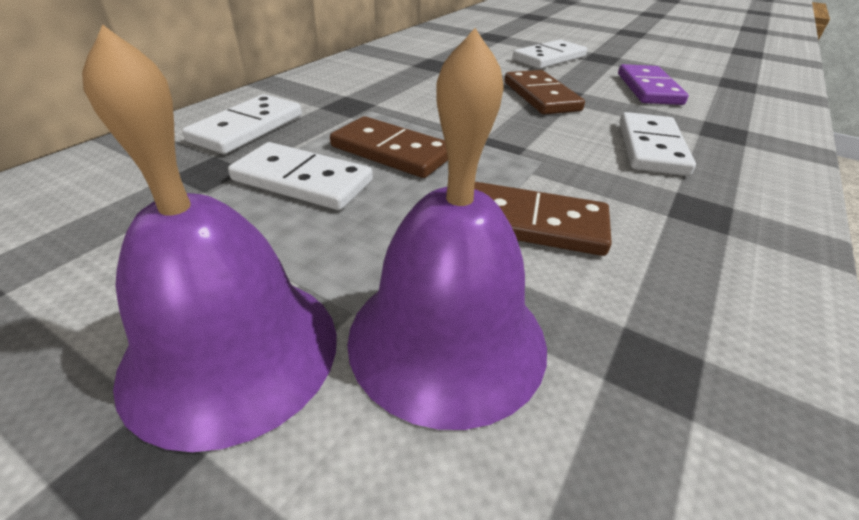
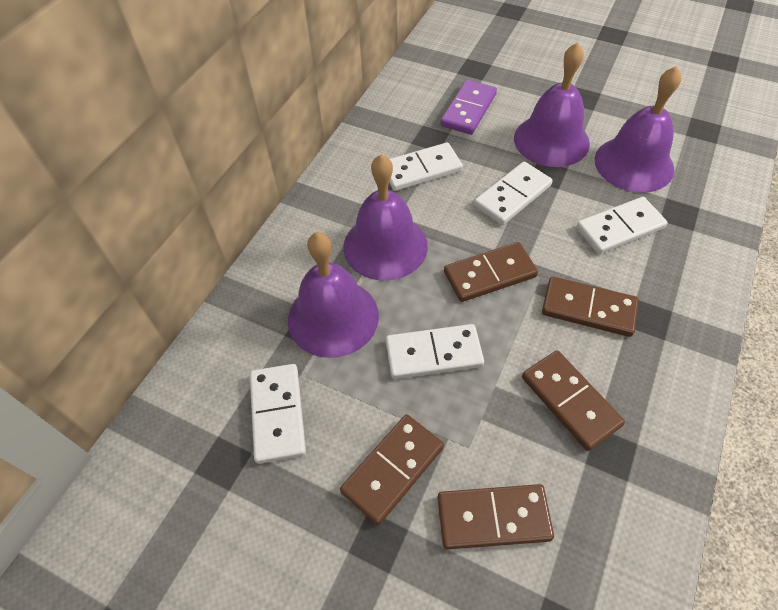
brown domino: 3 -> 5
purple bell: 2 -> 4
white domino: 4 -> 5

